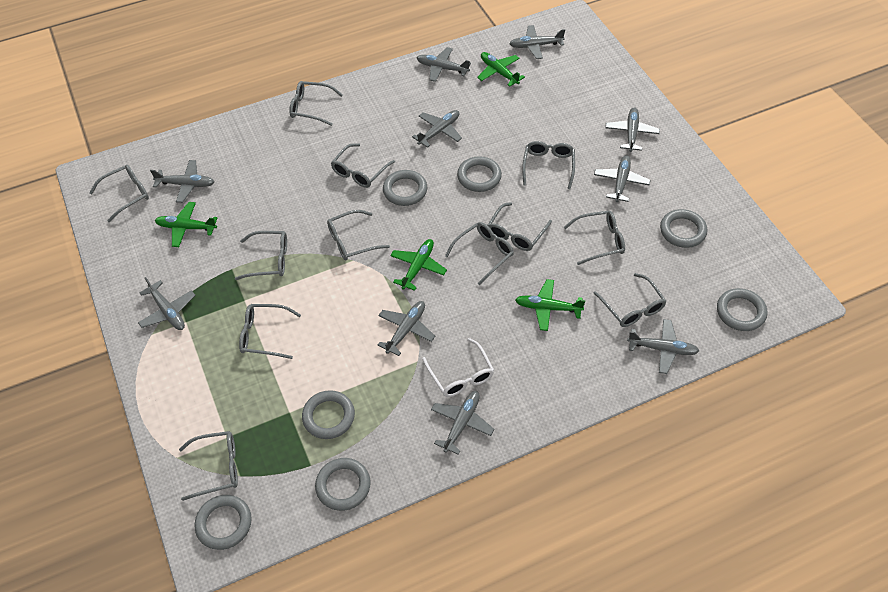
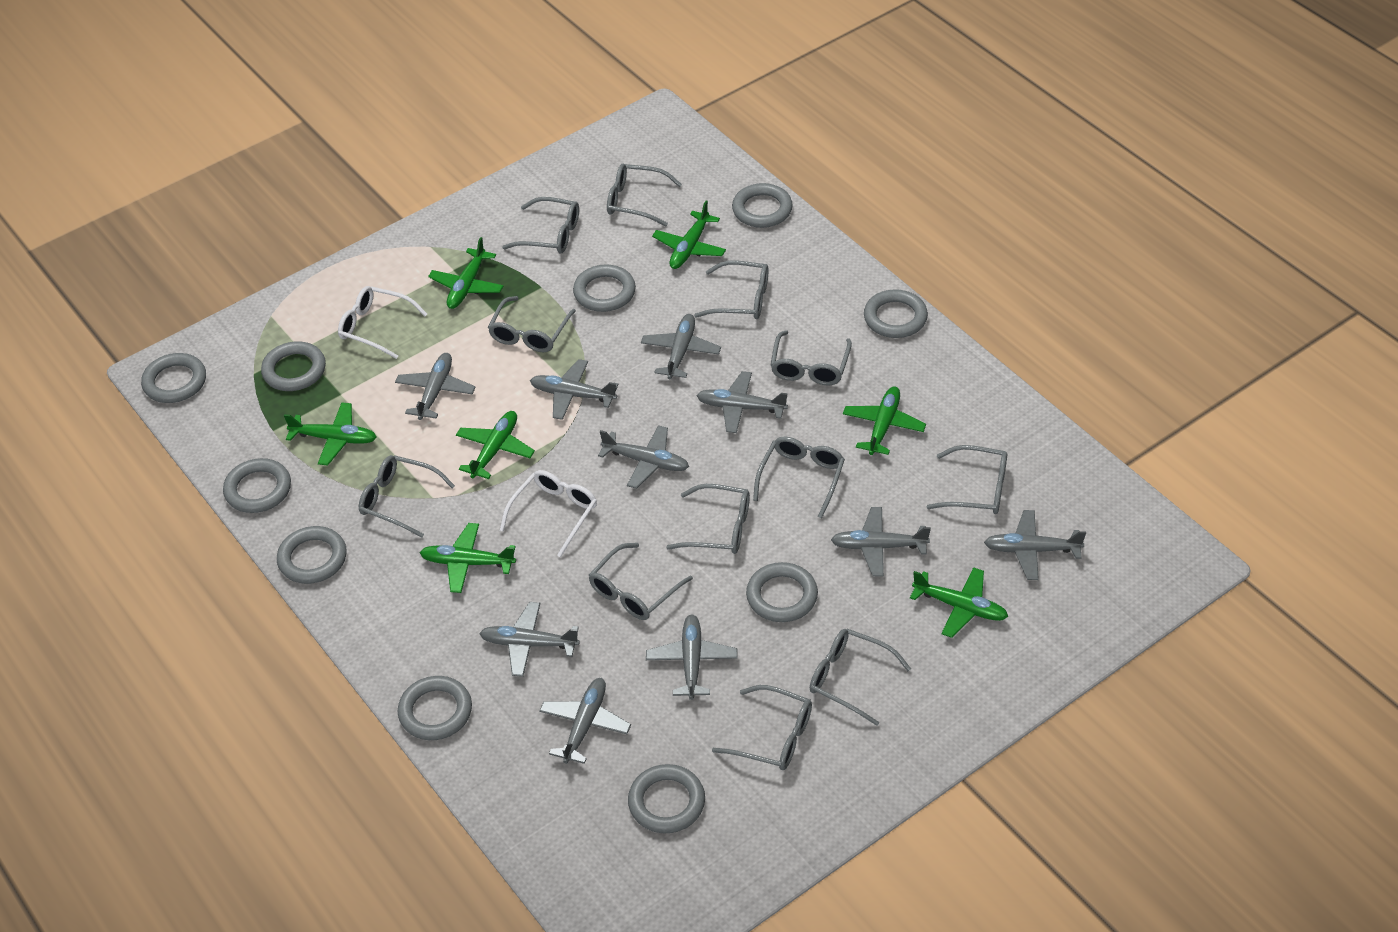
green plane: 4 -> 7
grey ring: 7 -> 10
white glasses: 1 -> 2

